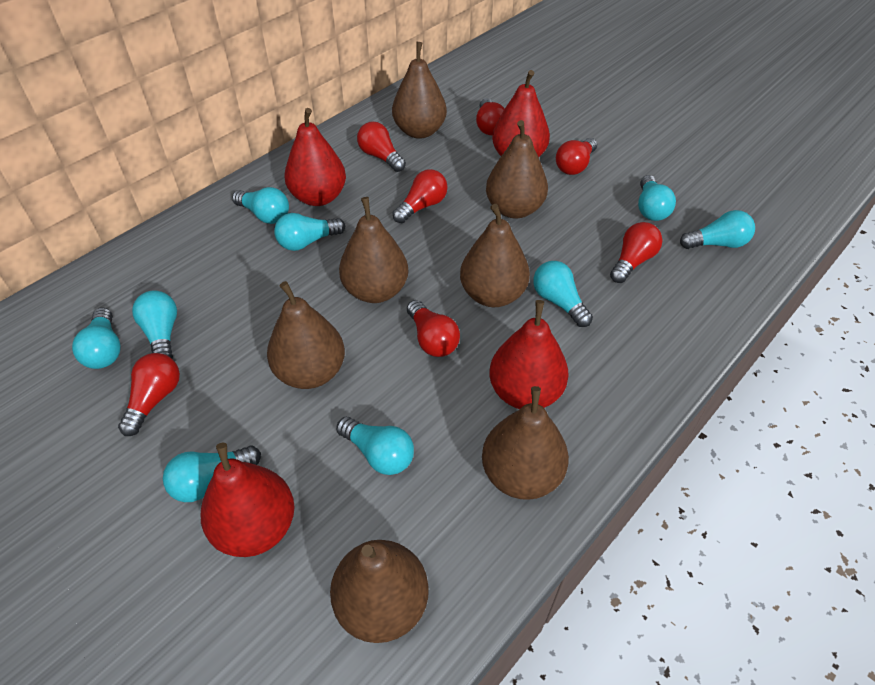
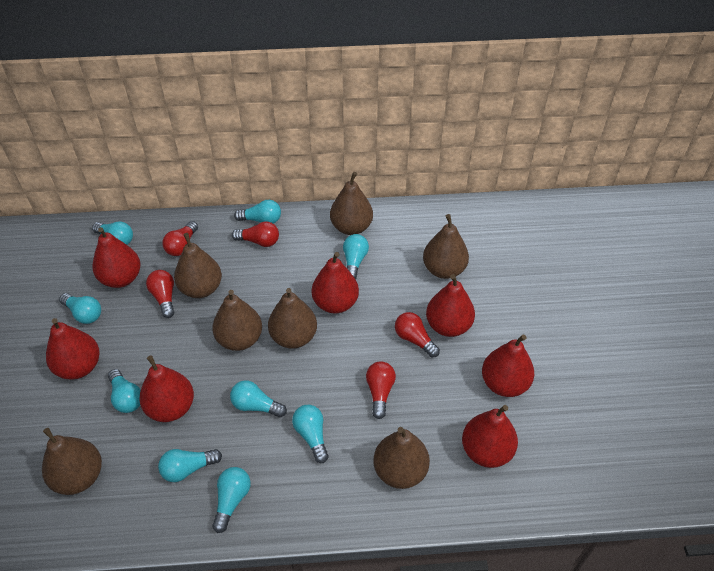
red light bulb: 7 -> 5
red pear: 4 -> 7

